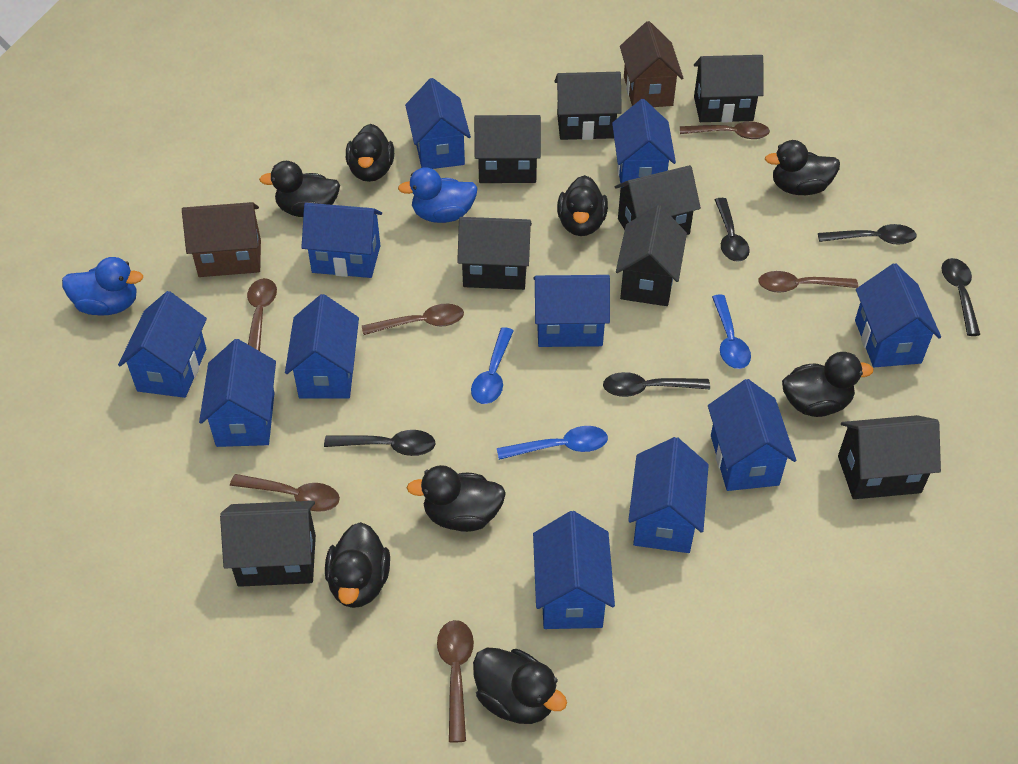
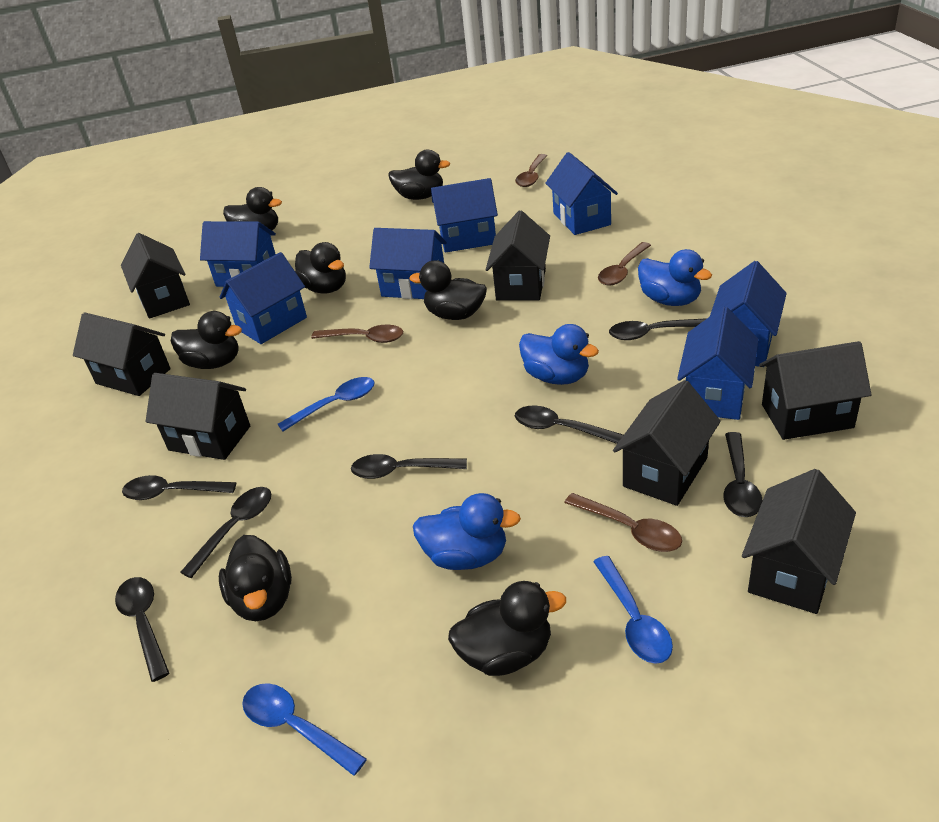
black duck: 8 -> 7
black house: 8 -> 7
black spoon: 5 -> 7
blue duck: 2 -> 3
blue house: 11 -> 7
brown house: 2 -> 0
brown spoon: 6 -> 4

